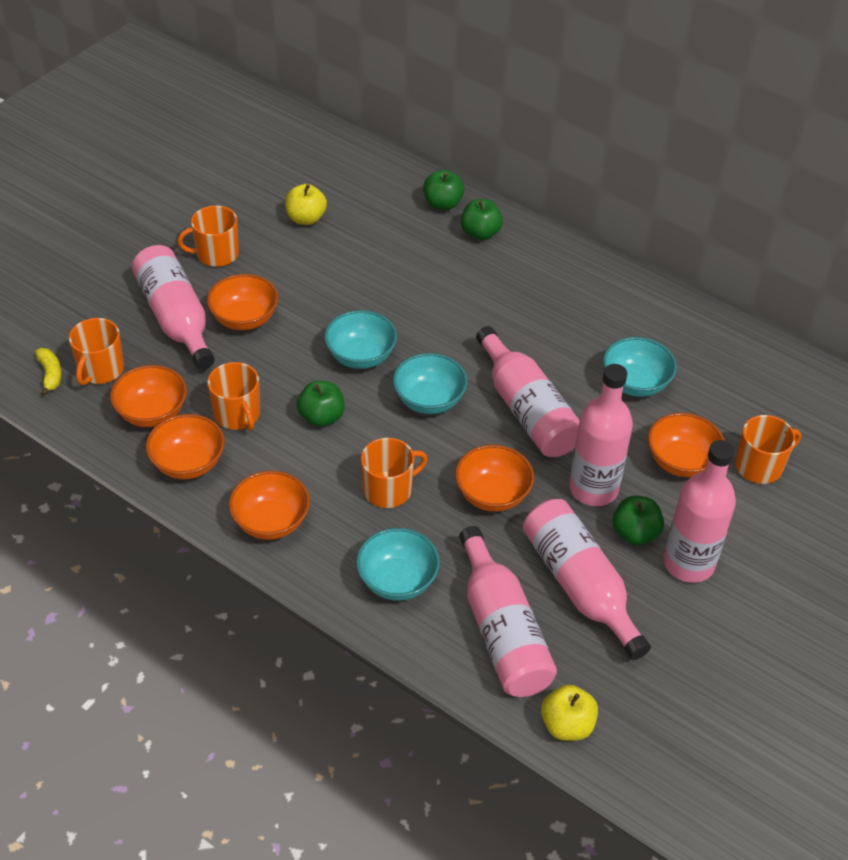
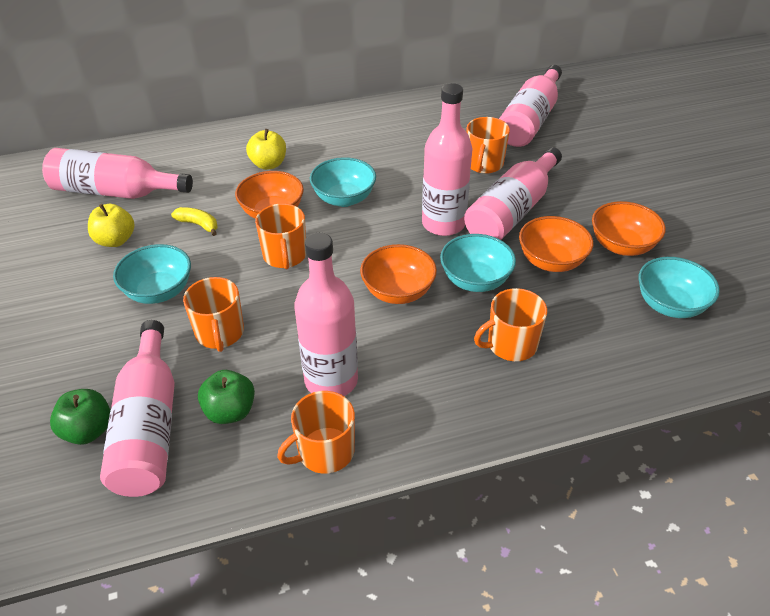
green apple: 4 -> 2
orange bowl: 6 -> 4

